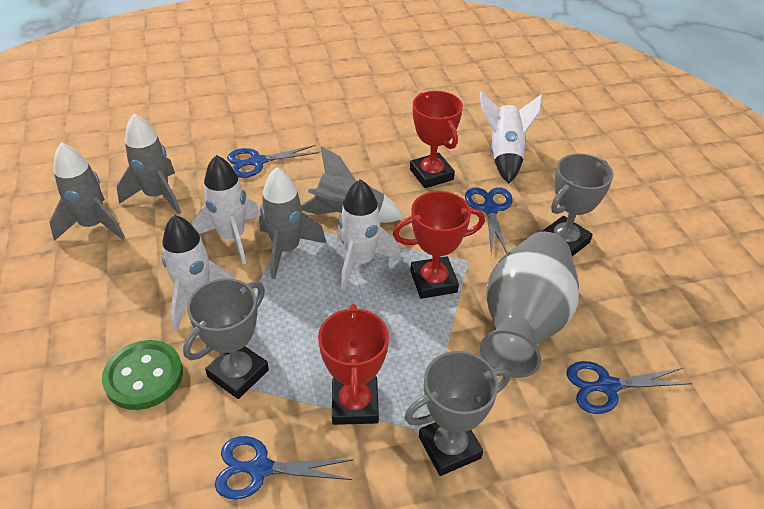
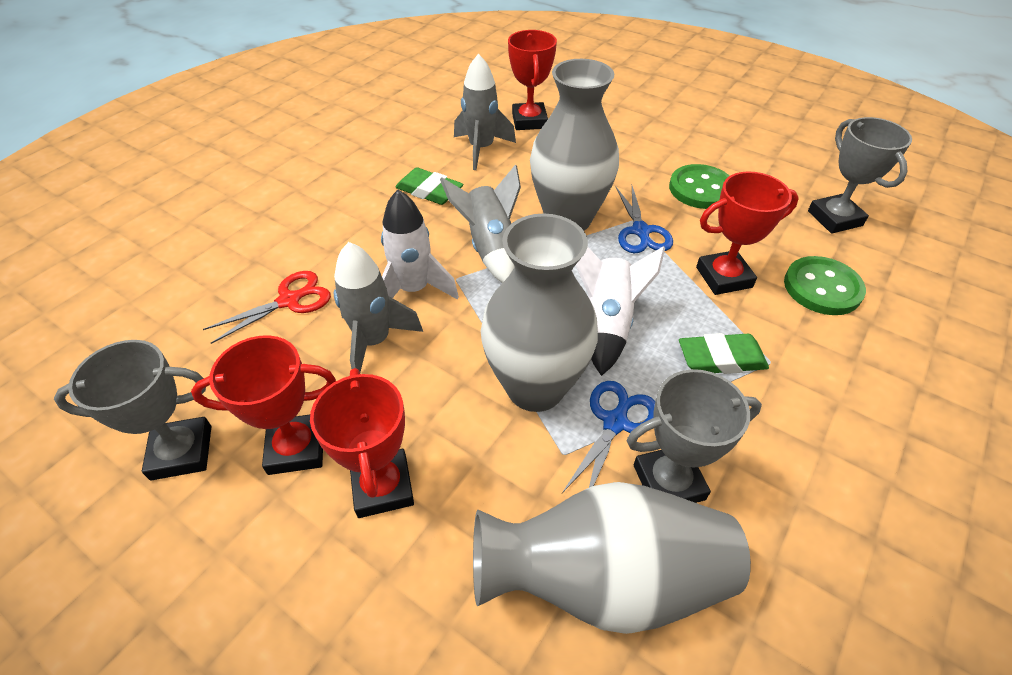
blue scissors: 4 -> 2
green button: 1 -> 2
green eraser: 0 -> 2
grey rocket: 4 -> 3
grey vase: 1 -> 3
red scissors: 0 -> 1
red trophy: 3 -> 4
white rocket: 4 -> 2

